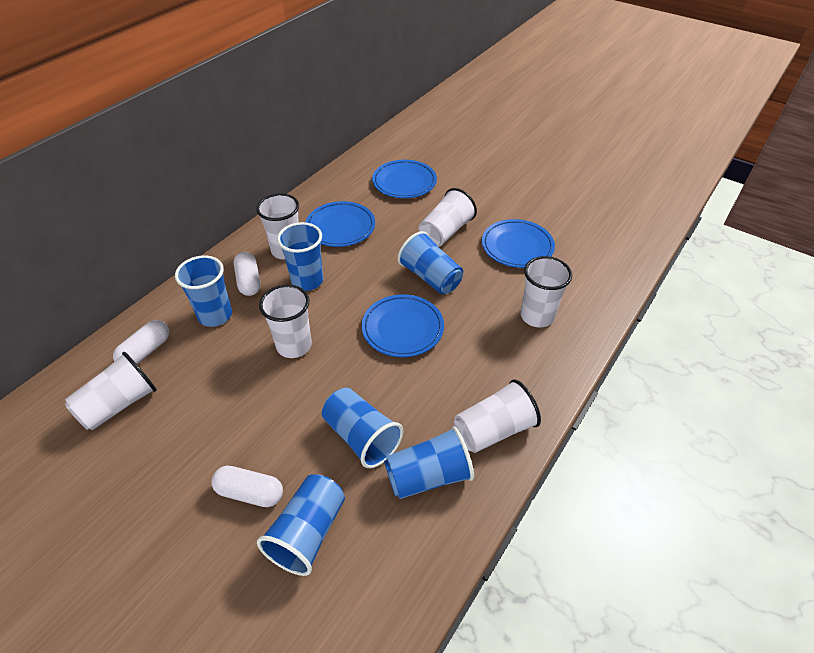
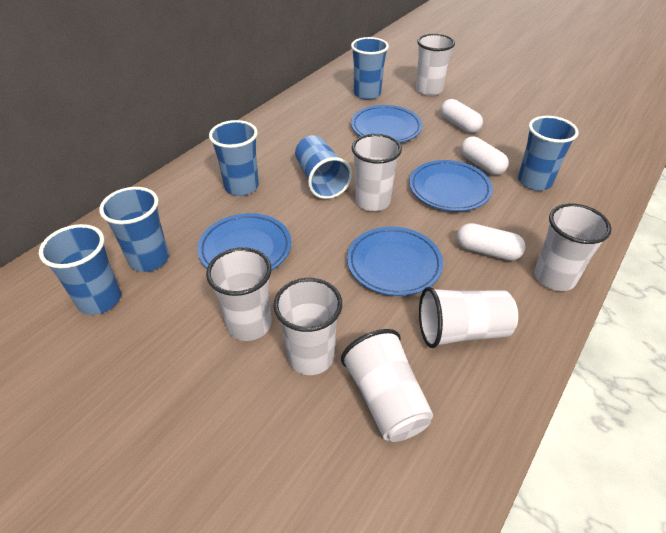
white cup: 6 -> 7

